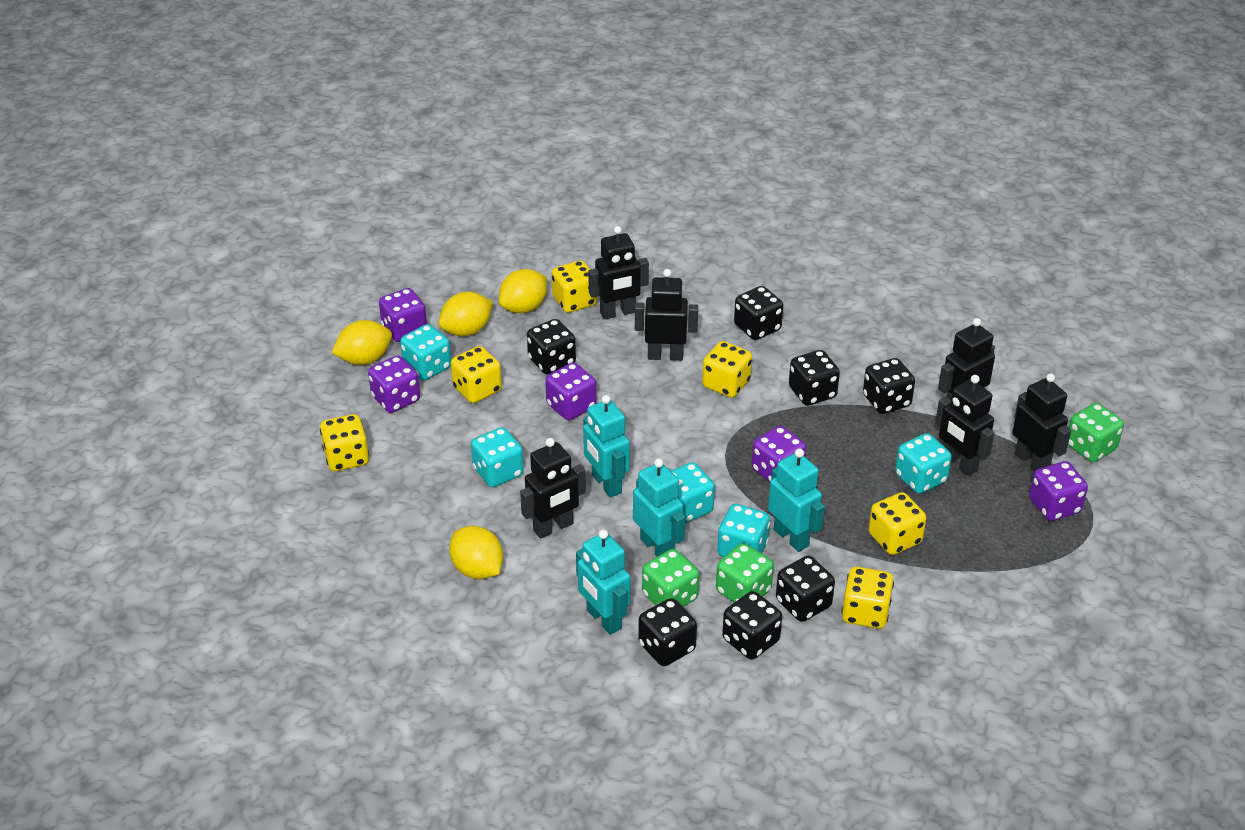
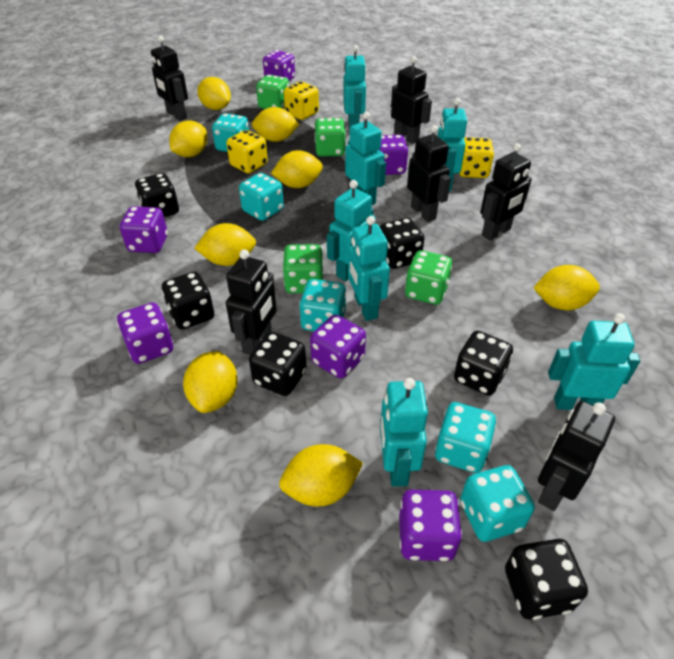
black dice: 7 -> 6
green dice: 3 -> 4
purple dice: 5 -> 6
turquoise robot: 4 -> 7
yellow dice: 6 -> 3
yellow lemon: 4 -> 8

